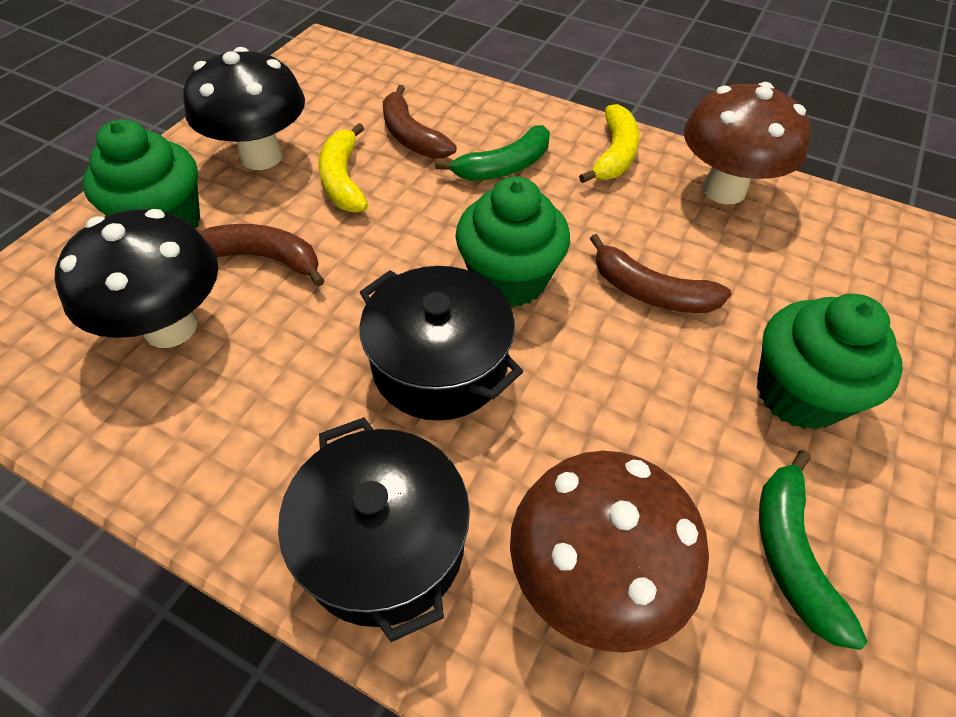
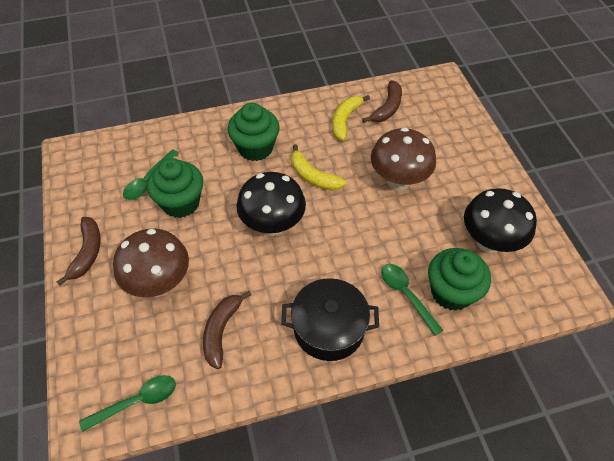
black pot: 2 -> 1
green banana: 2 -> 0
green spoon: 0 -> 3

